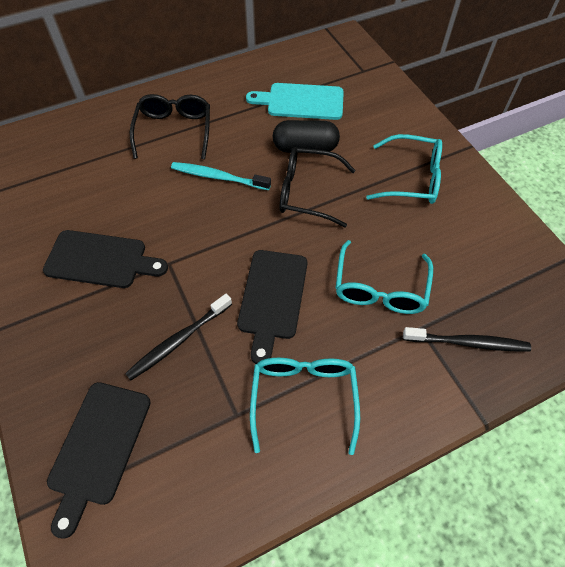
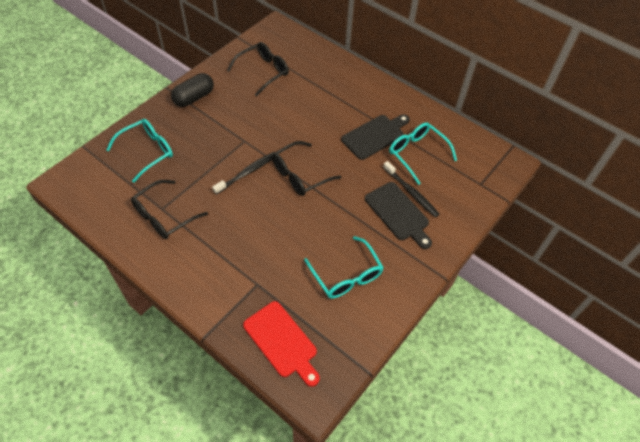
black cutting board: 3 -> 2
black glasses: 2 -> 3
red cutting board: 0 -> 1
turquoise cutting board: 1 -> 0
turquoise toothbrush: 1 -> 0

